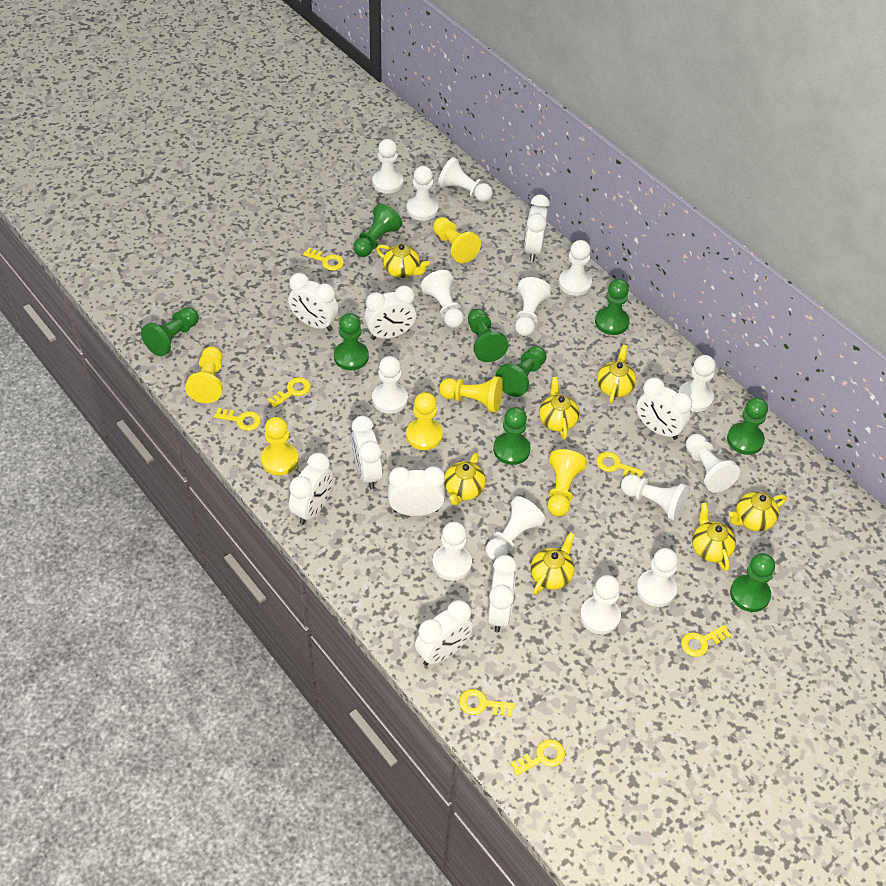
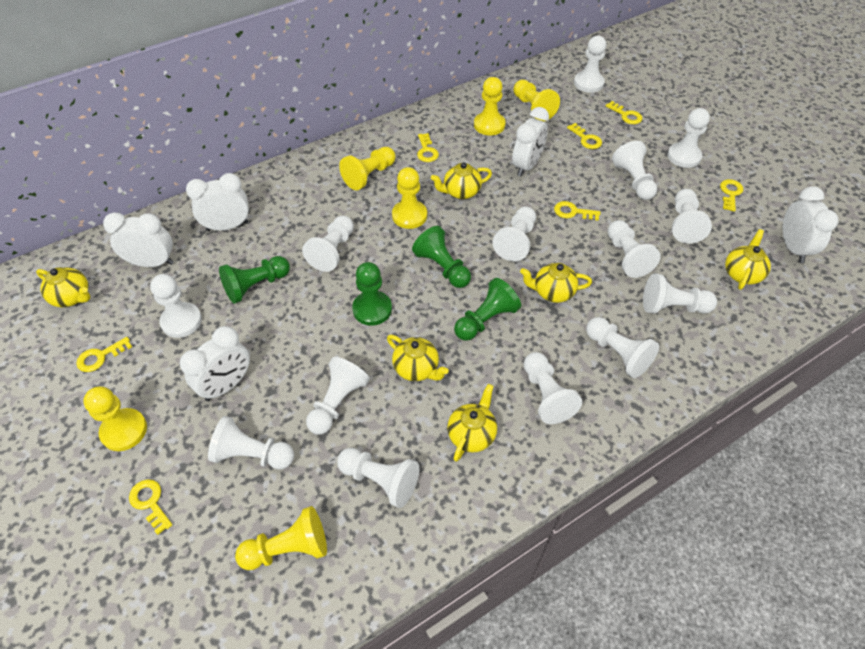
green pawn: 9 -> 4
white clock: 9 -> 5
yellow teapot: 7 -> 6

